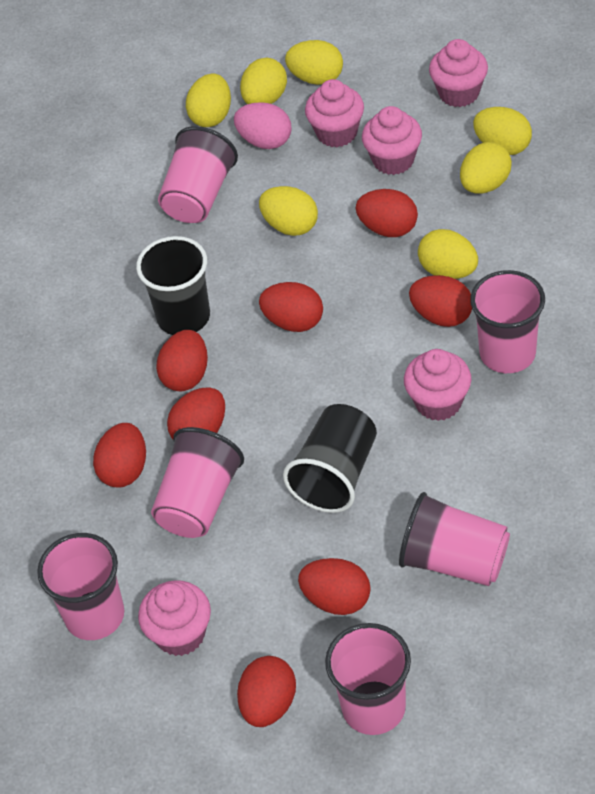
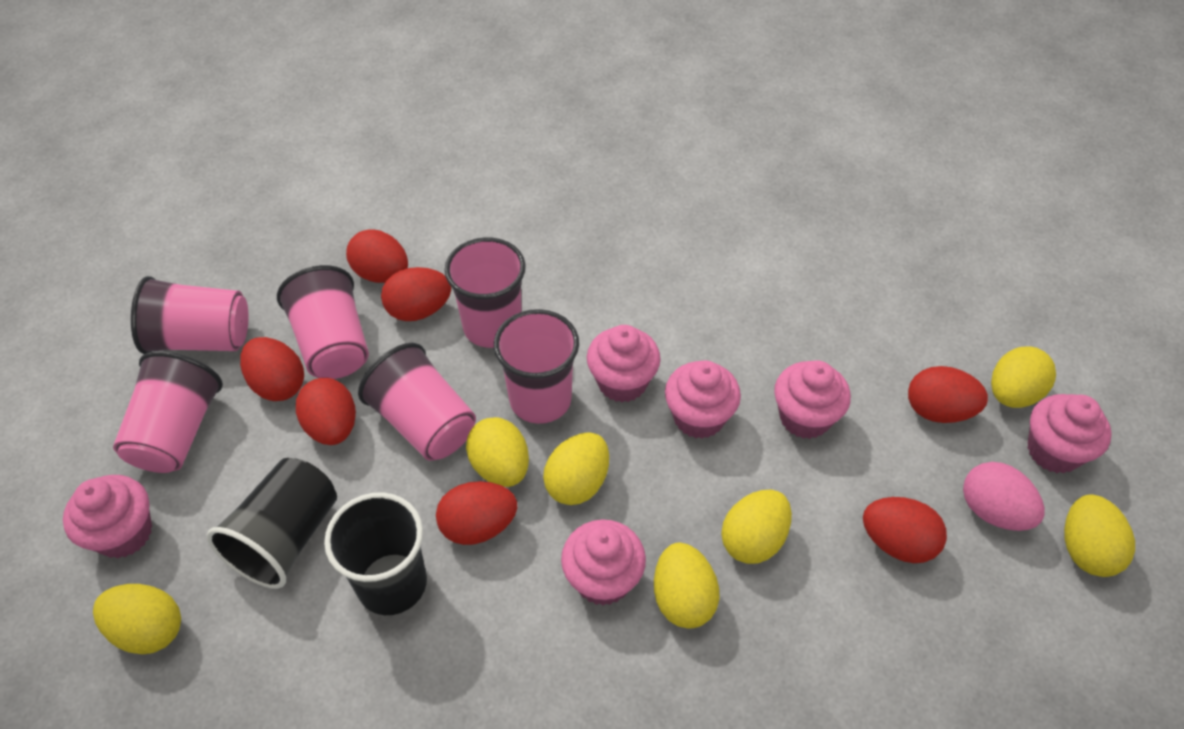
pink cupcake: 5 -> 6
red egg: 8 -> 7

